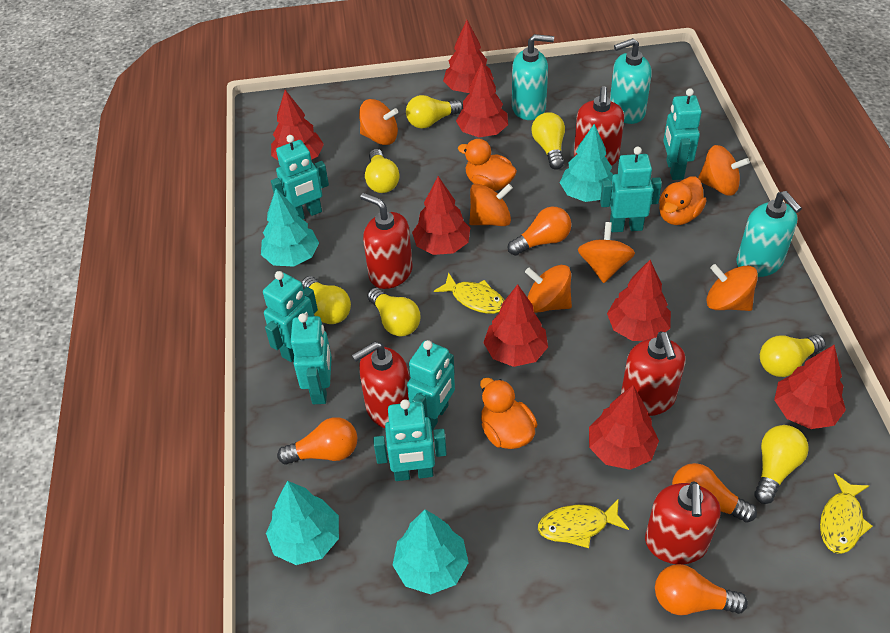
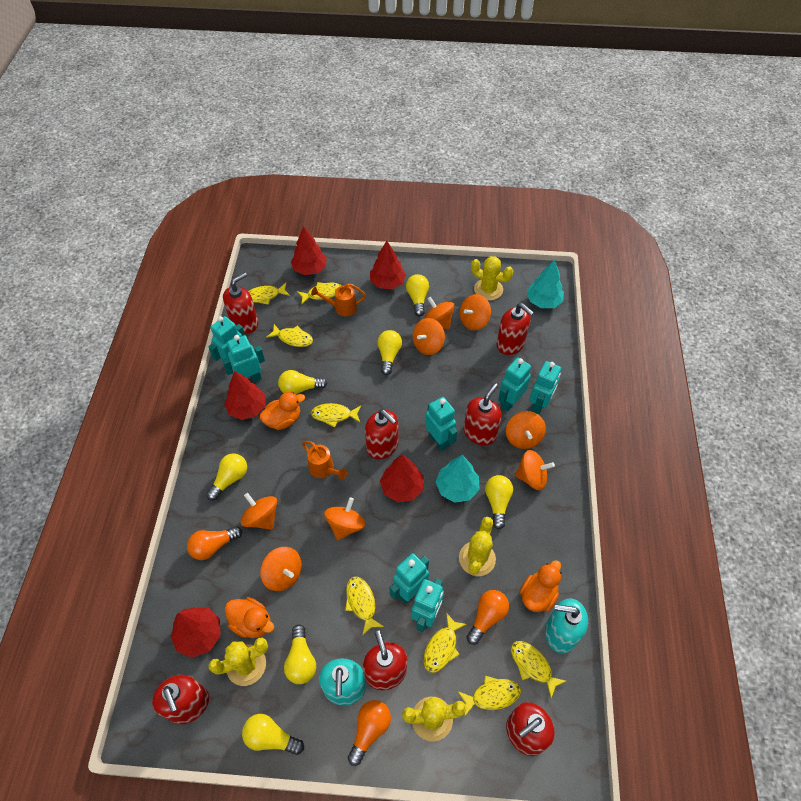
orange light bulb: 4 -> 3
orange spinning top: 6 -> 8
orange watering can: 0 -> 2
red soap dispenser: 5 -> 7
red tree: 8 -> 5
turquoise soap dispenser: 3 -> 2
turquoise tree: 4 -> 2
yellow cactus: 0 -> 4
yellow fish: 3 -> 8

